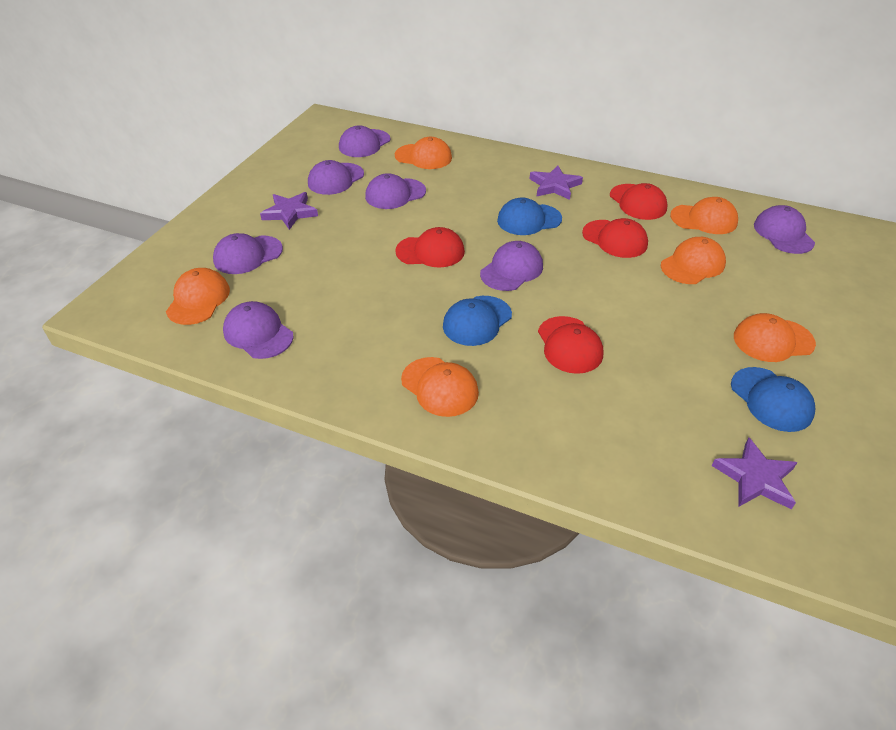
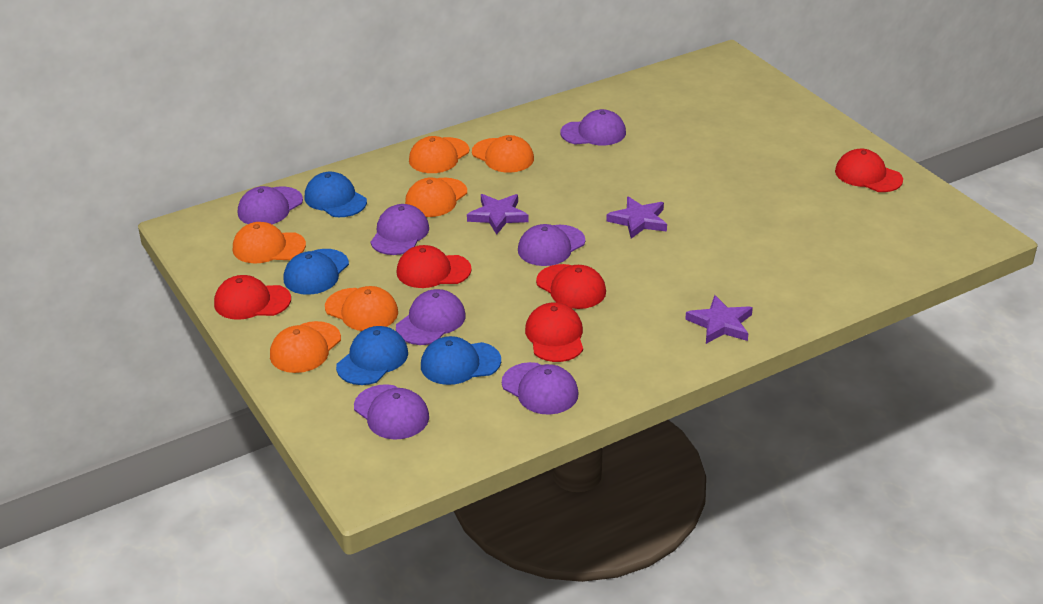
blue cap: 3 -> 4
red cap: 4 -> 5

